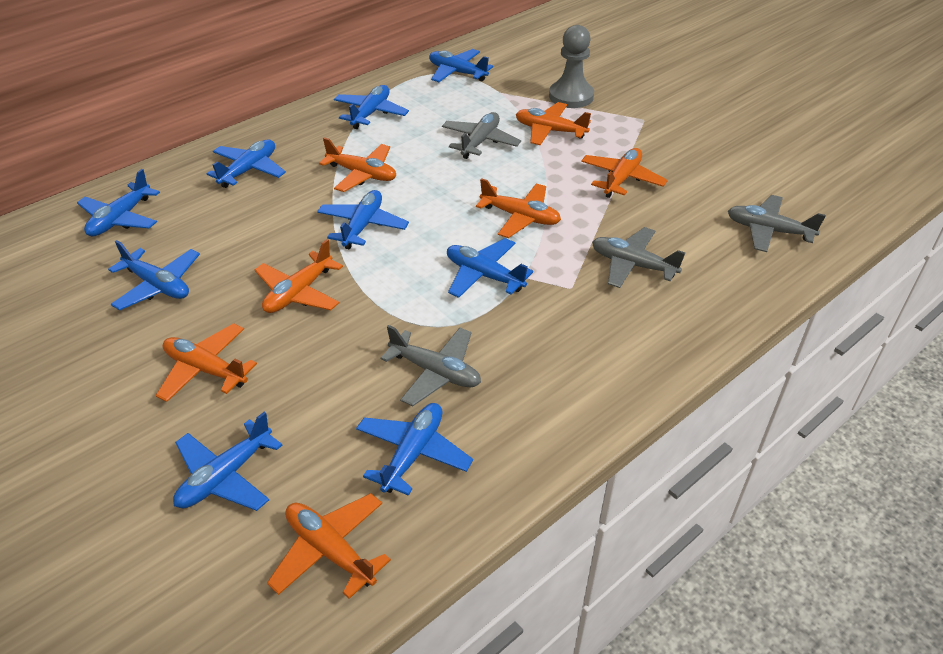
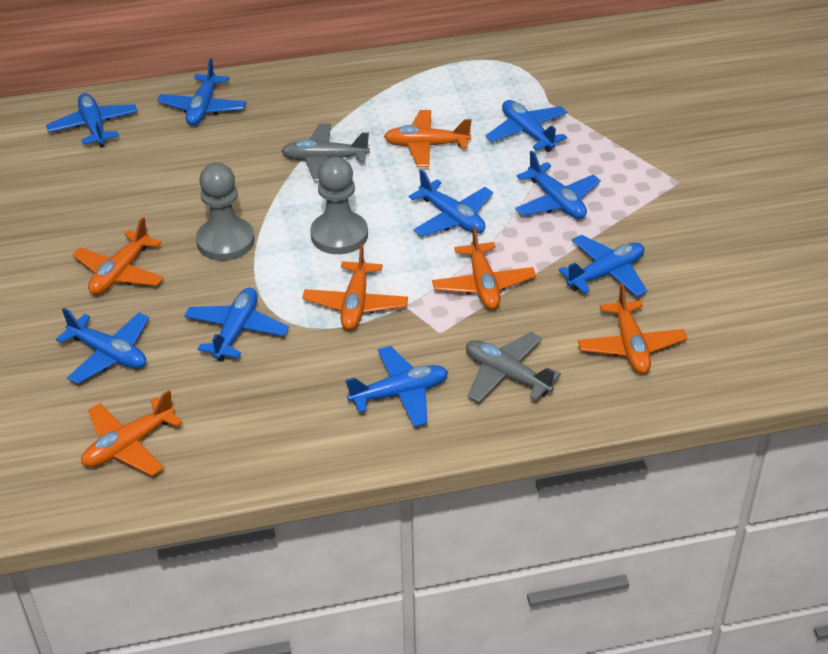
grey pawn: 1 -> 2
grey plane: 4 -> 2
orange plane: 7 -> 6

